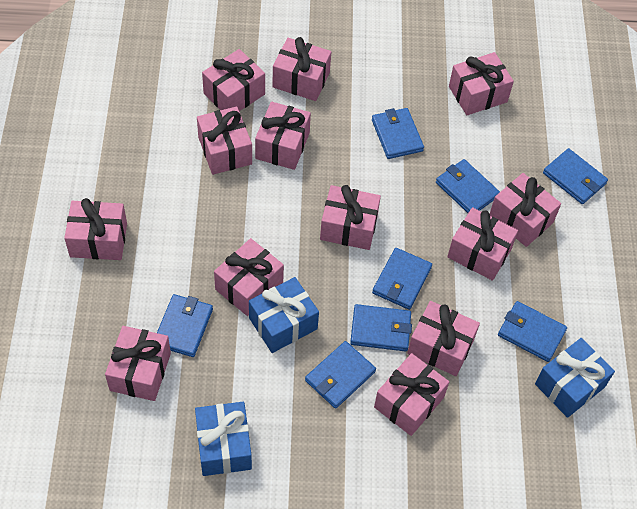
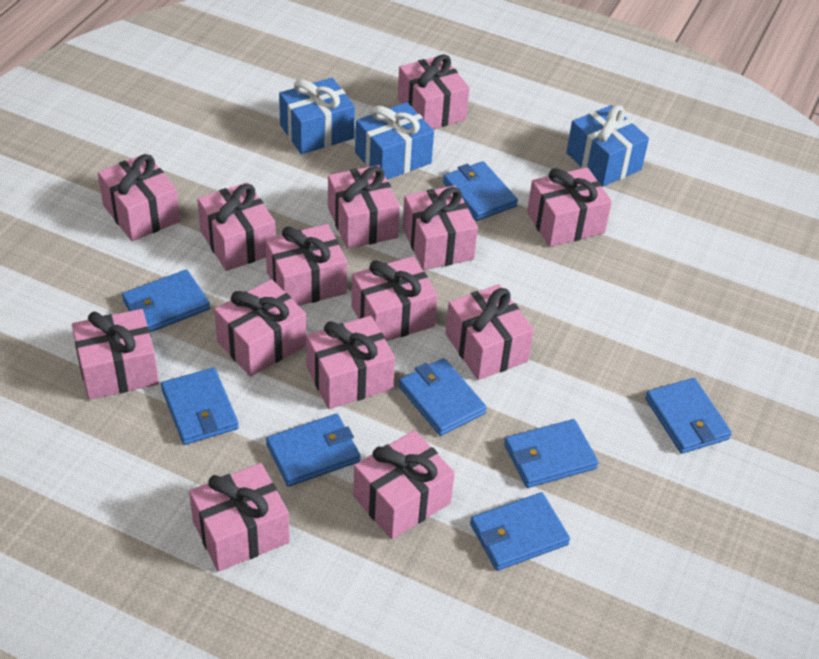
pink gift: 13 -> 14

